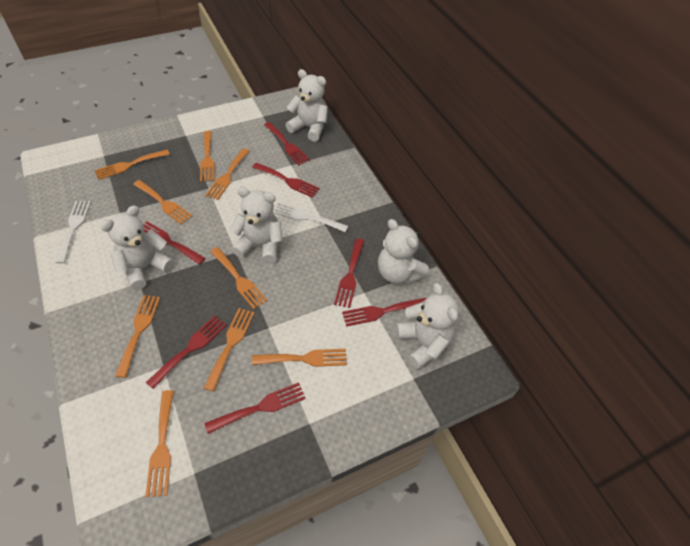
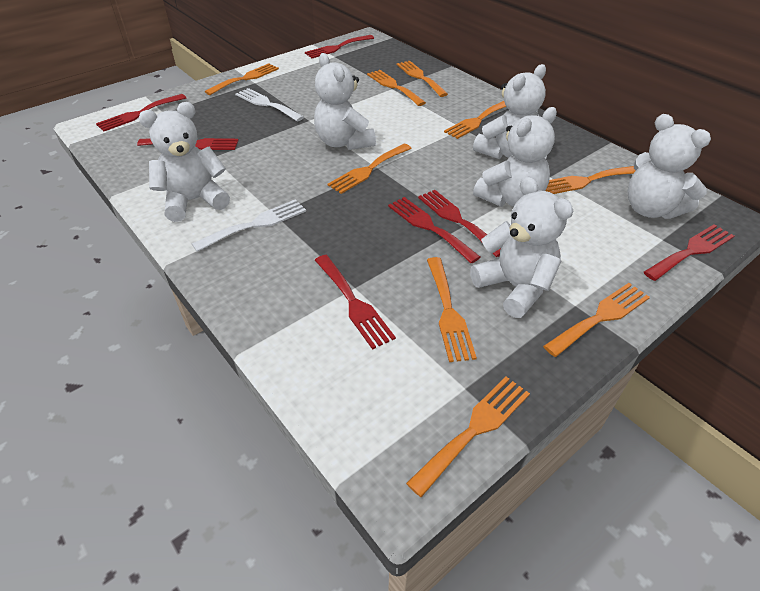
white teddy bear: 5 -> 6

